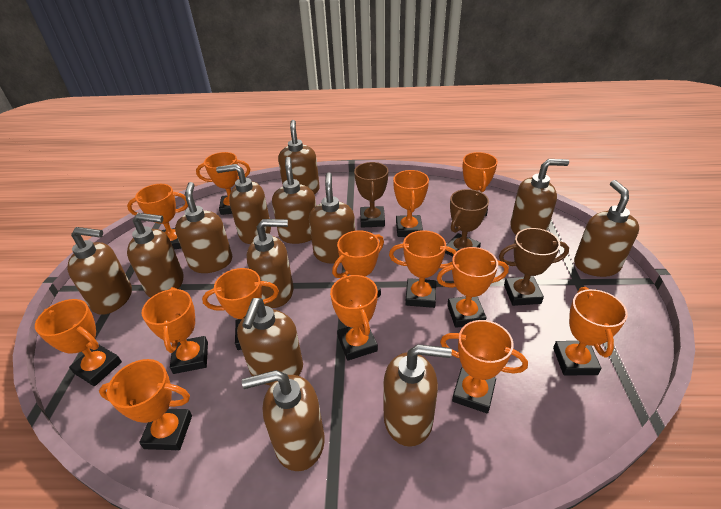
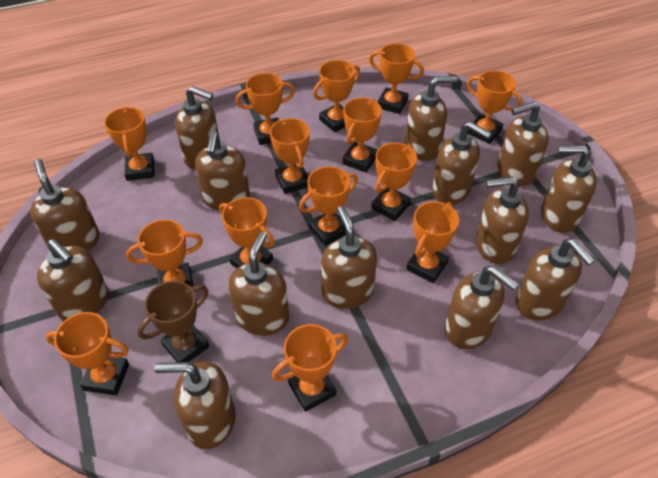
brown soap dispenser: 13 -> 14
brown trophy: 3 -> 1

